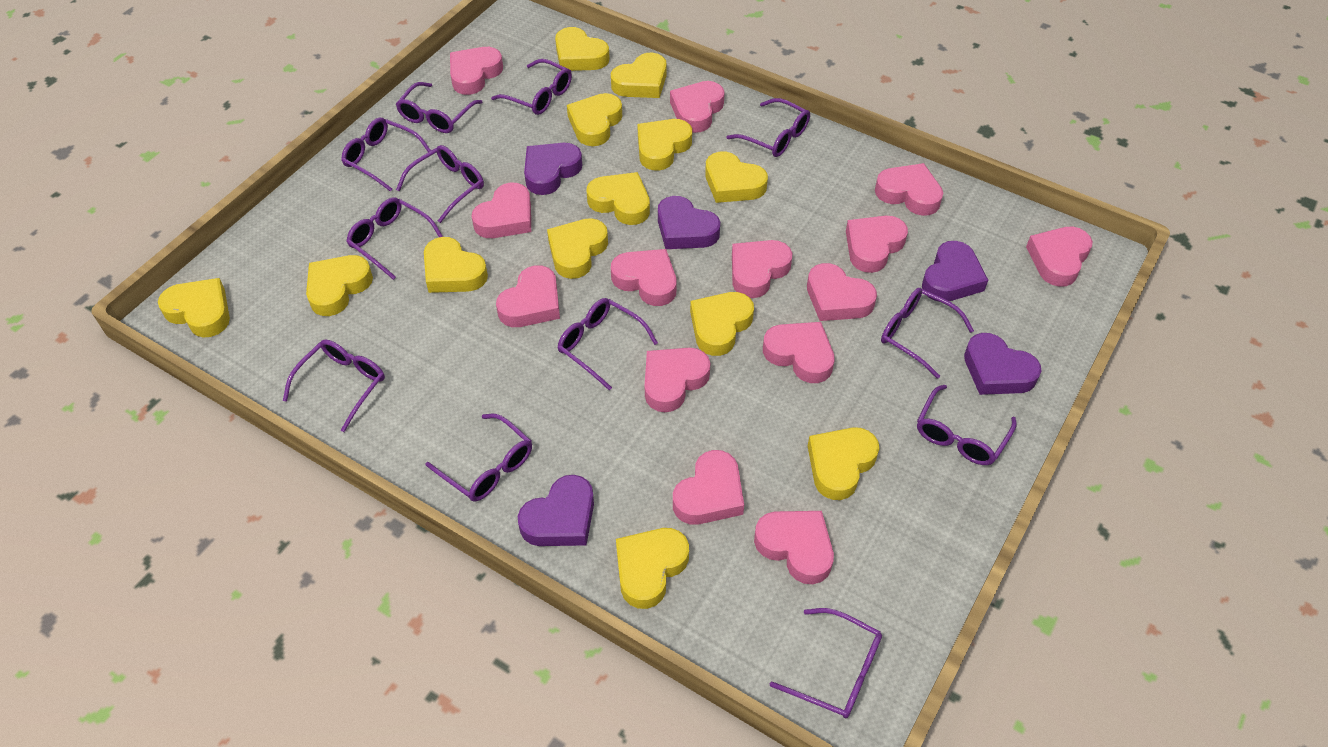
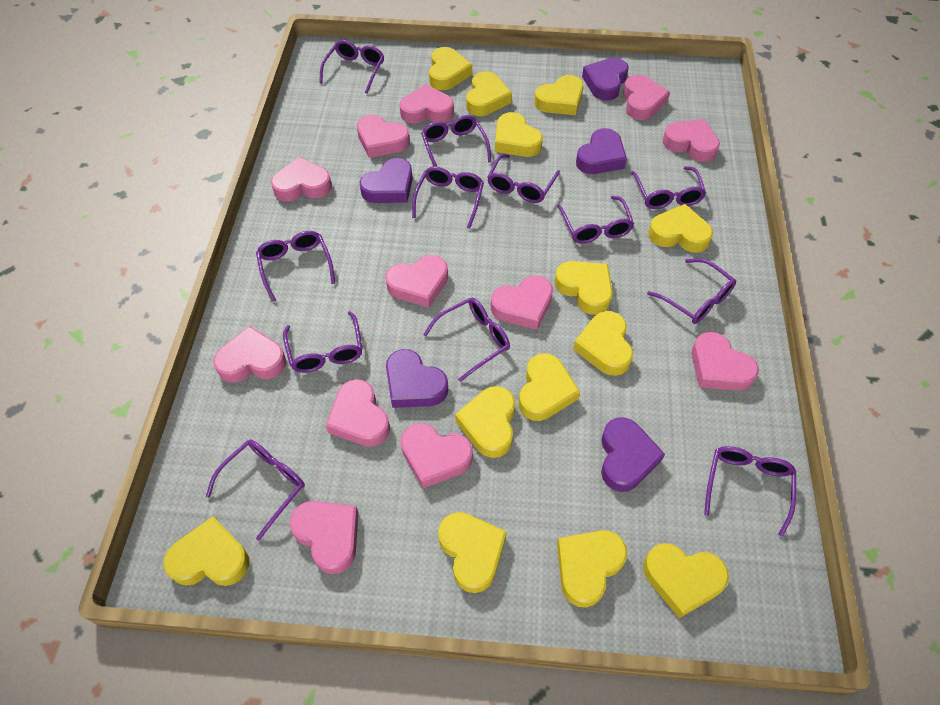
pink heart: 14 -> 12

